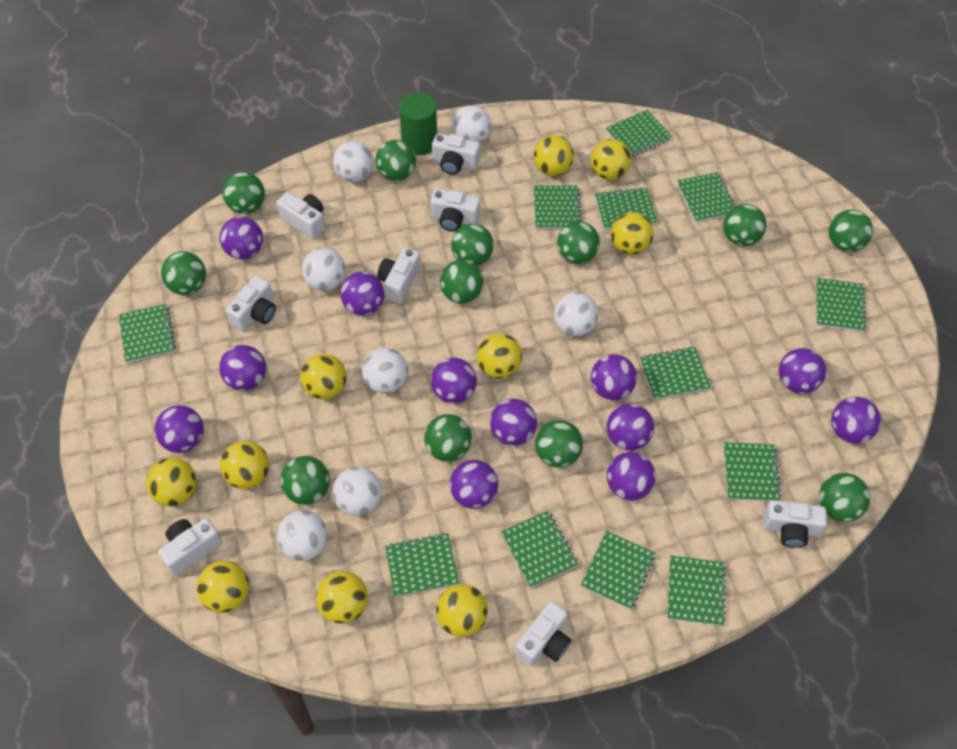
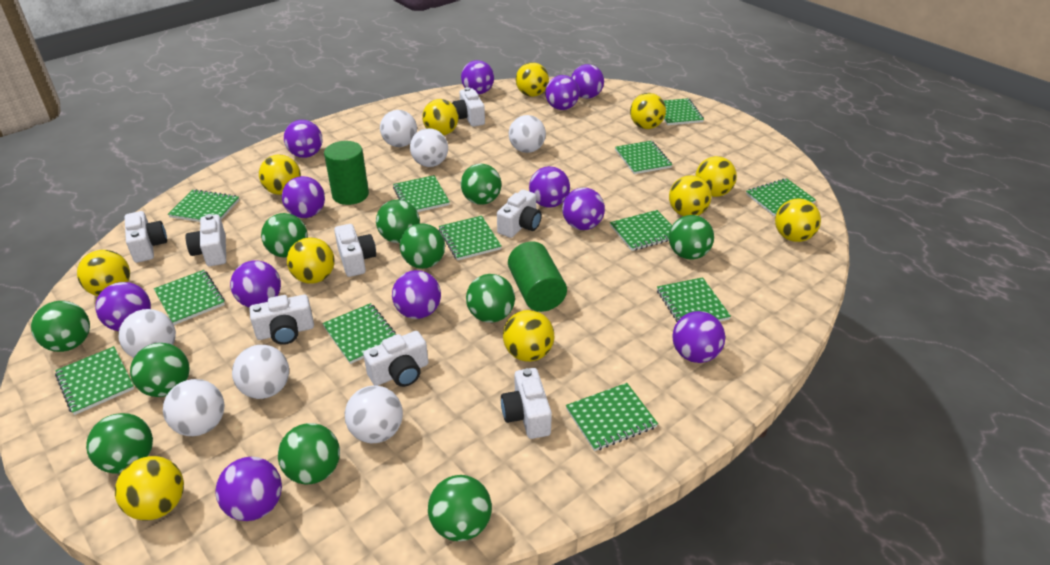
green ball: 12 -> 11
green cylinder: 1 -> 2
yellow ball: 10 -> 11

